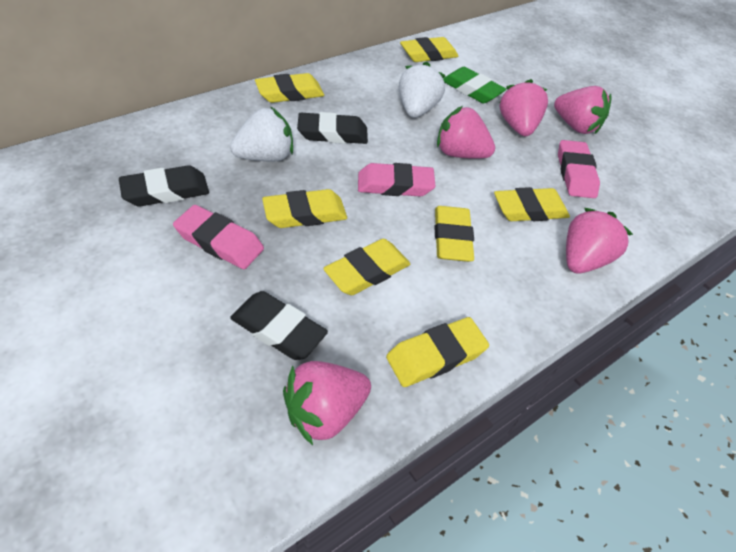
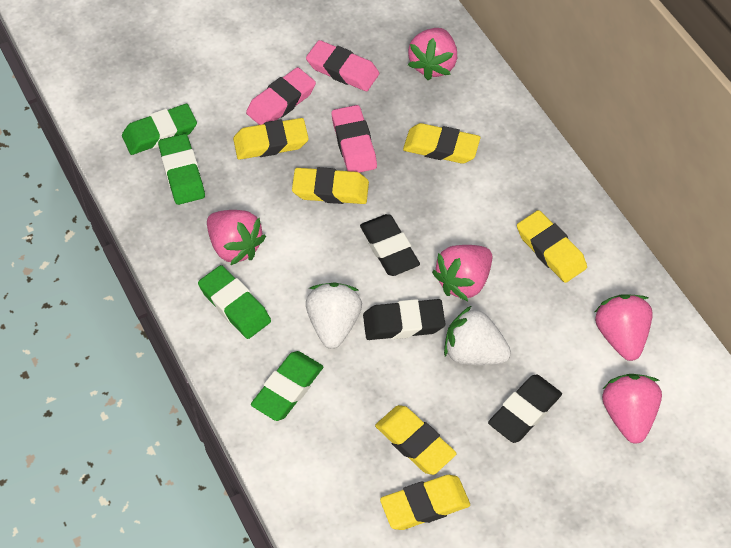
green eraser: 1 -> 4
yellow eraser: 7 -> 6

